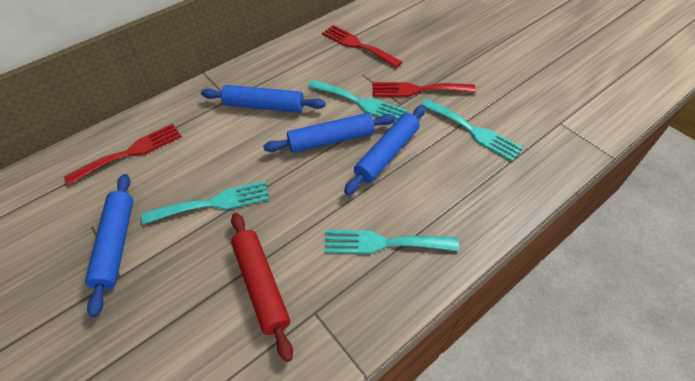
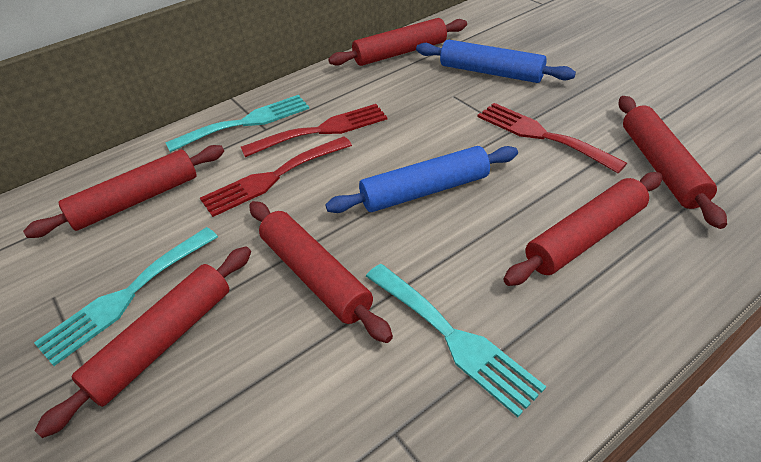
blue rolling pin: 4 -> 2
red rolling pin: 1 -> 6
turquoise fork: 4 -> 3

